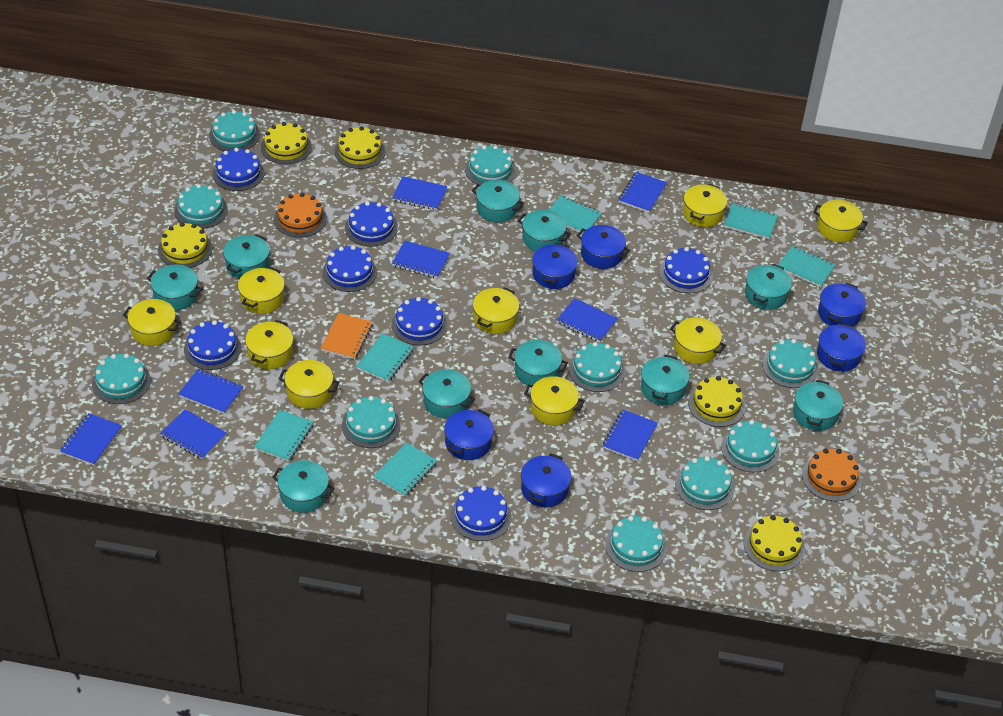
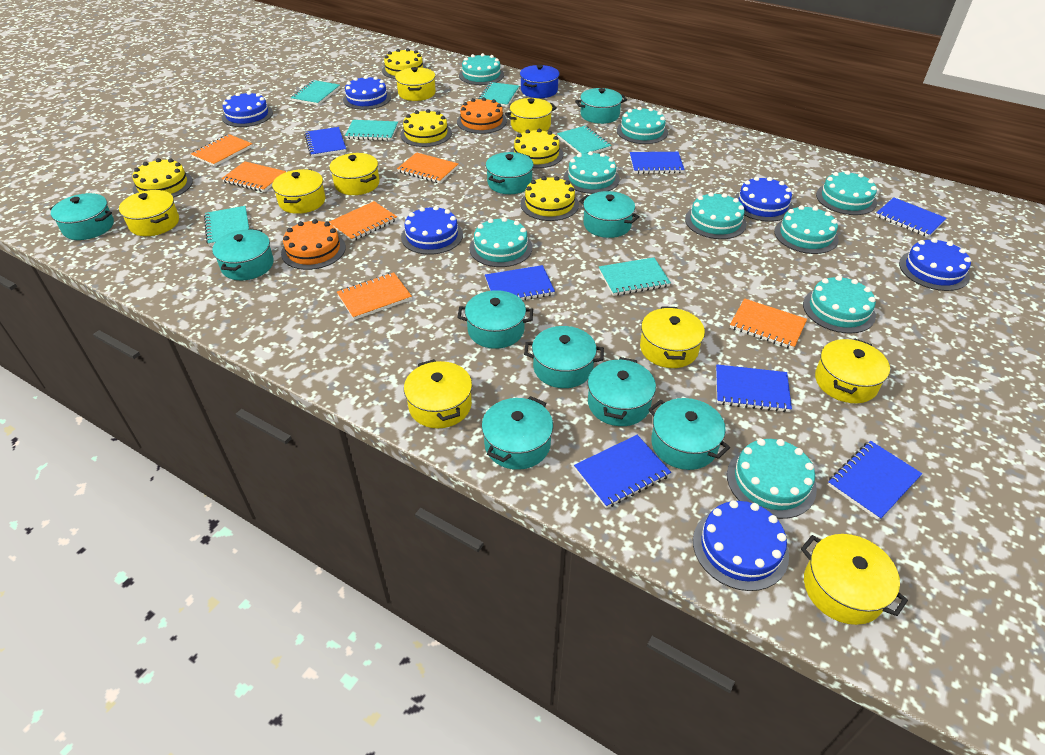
blue cake: 7 -> 6
blue notebook: 8 -> 7
blue pot: 6 -> 1
orange notebook: 1 -> 6
turquoise cake: 10 -> 9

